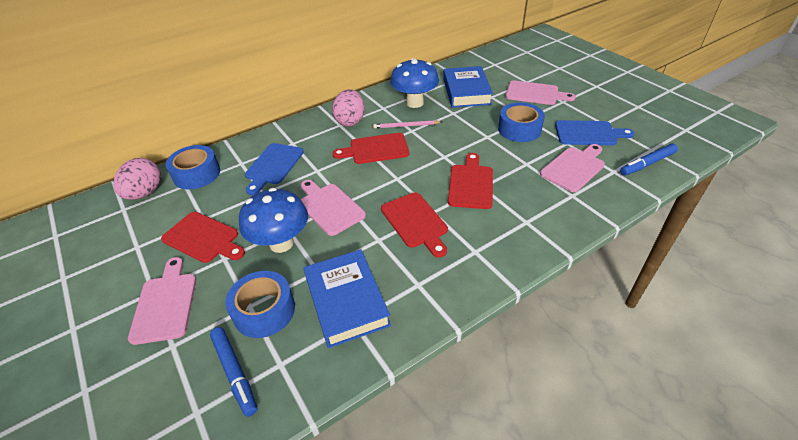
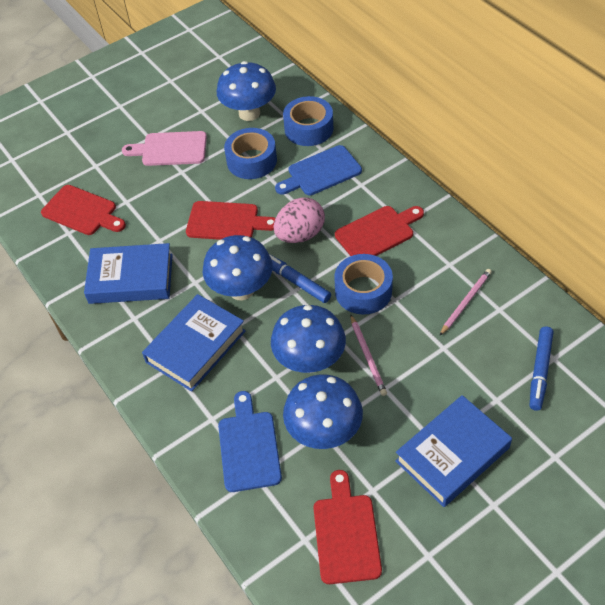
blue book: 2 -> 3
blue mushroom: 2 -> 4
pink cutting board: 4 -> 1
pink egg: 2 -> 1
pink pencil: 1 -> 2

